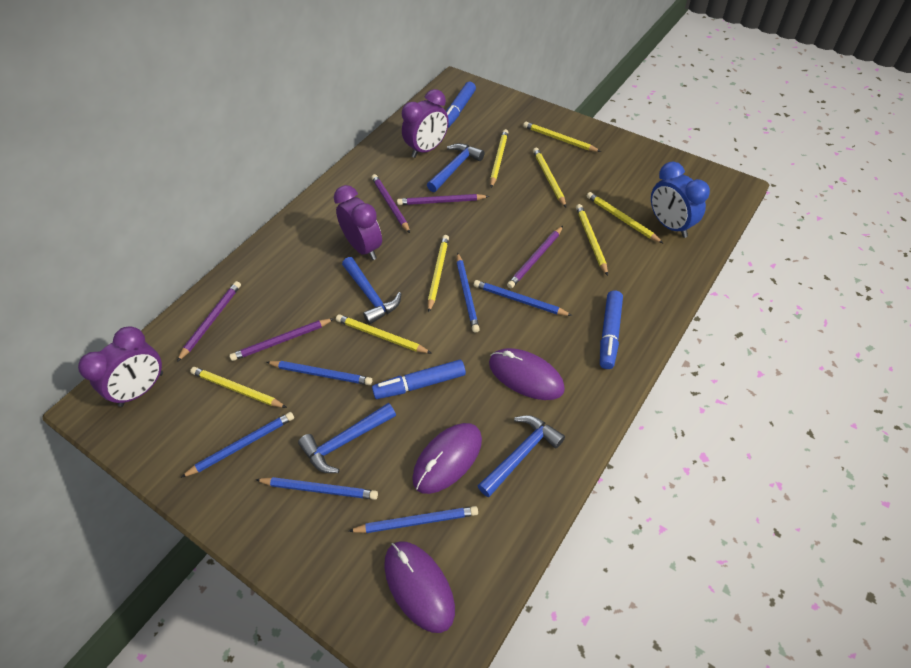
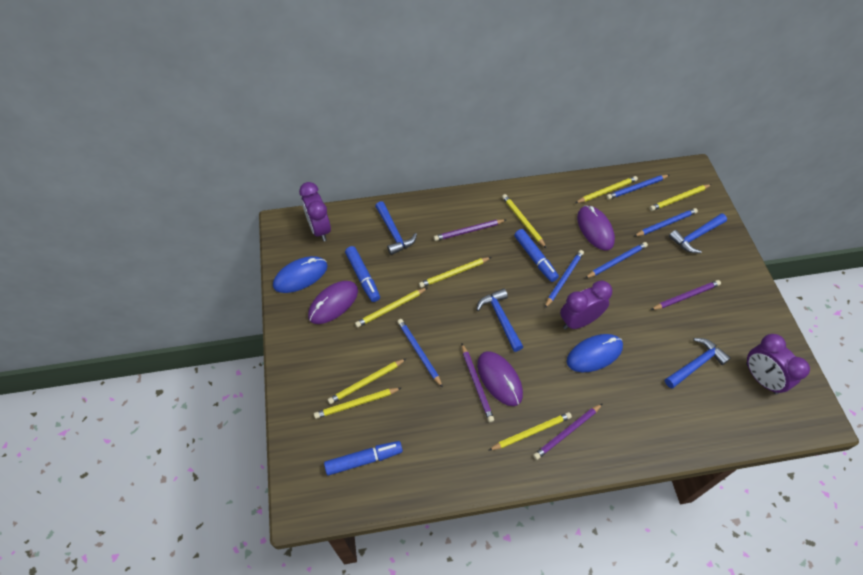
blue clock: 1 -> 0
blue mouse: 0 -> 2
blue pencil: 6 -> 5
purple pencil: 5 -> 4

